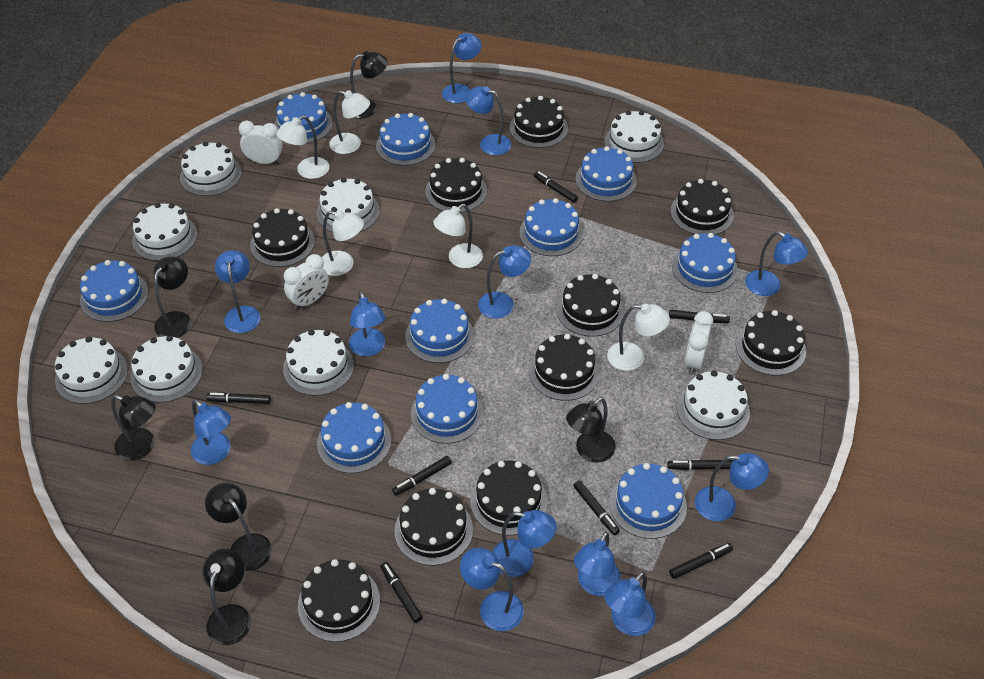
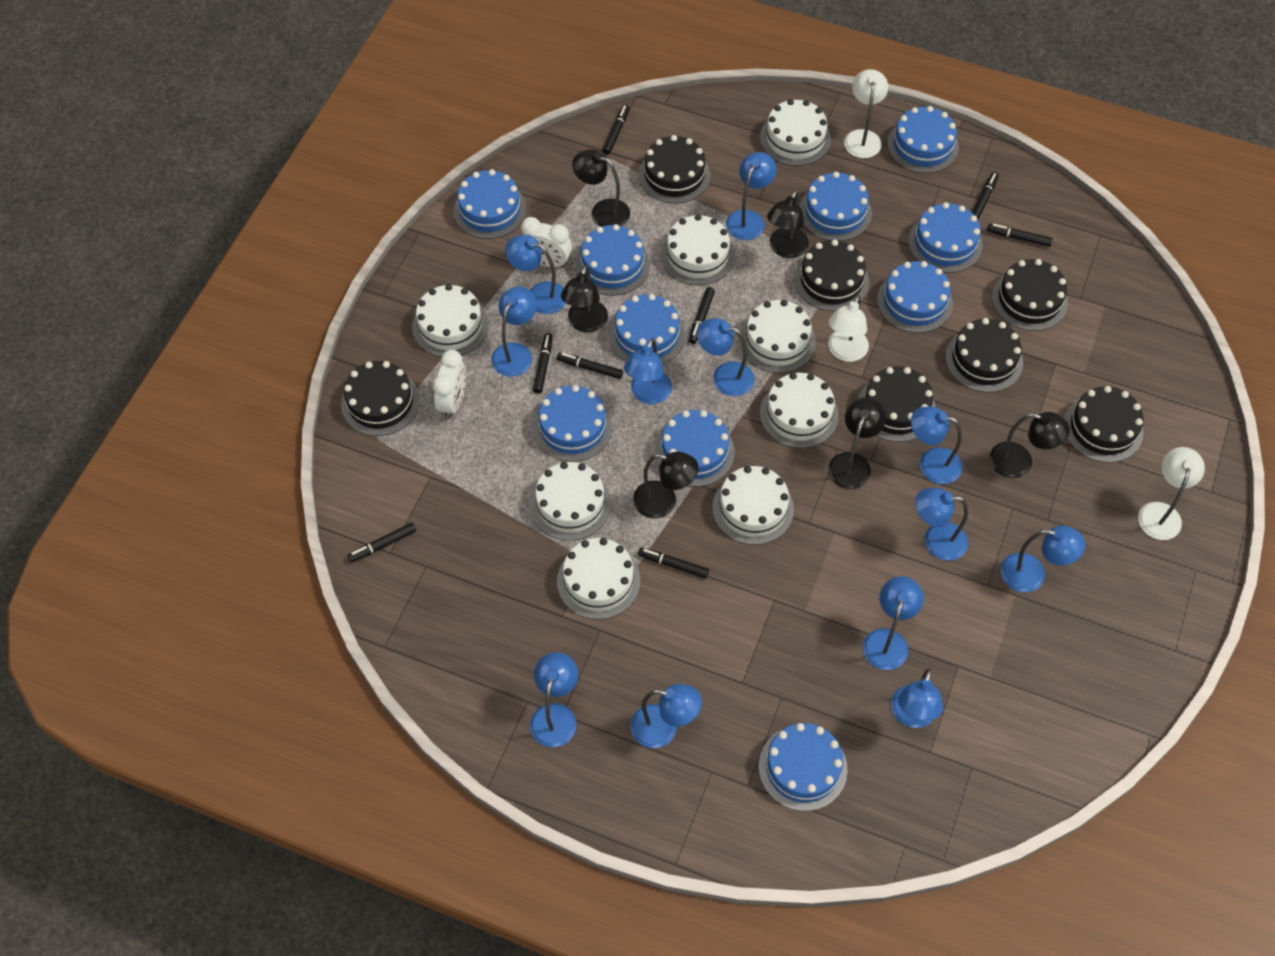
black cake: 10 -> 7
white clock: 3 -> 2
white lamp: 5 -> 3

